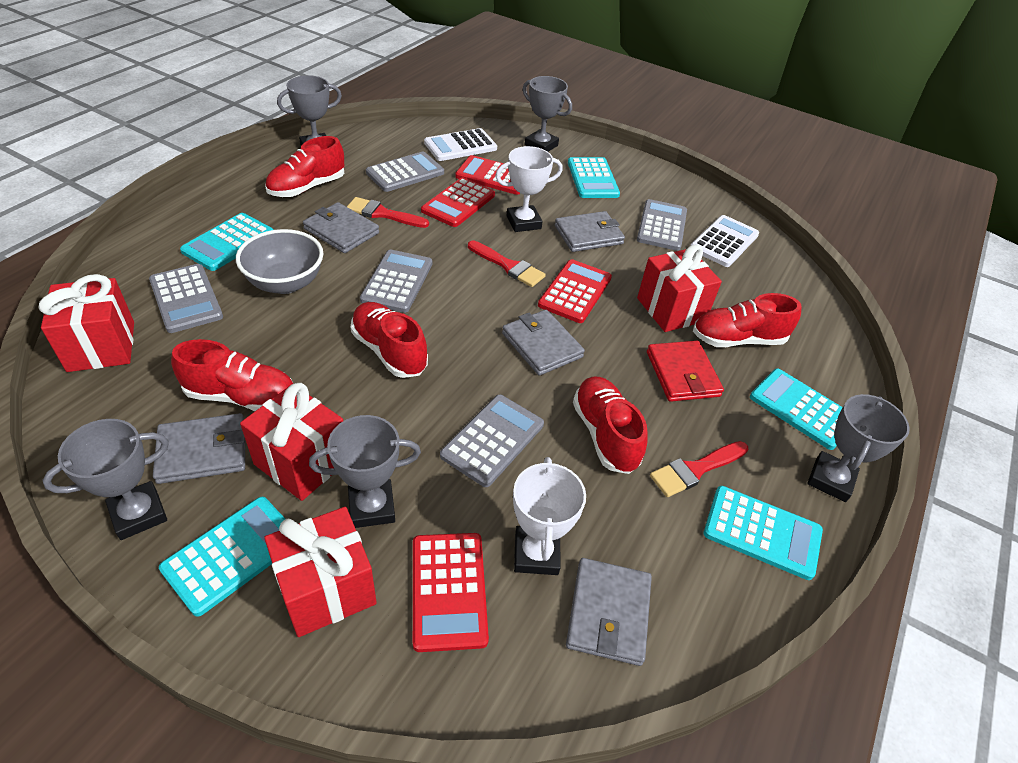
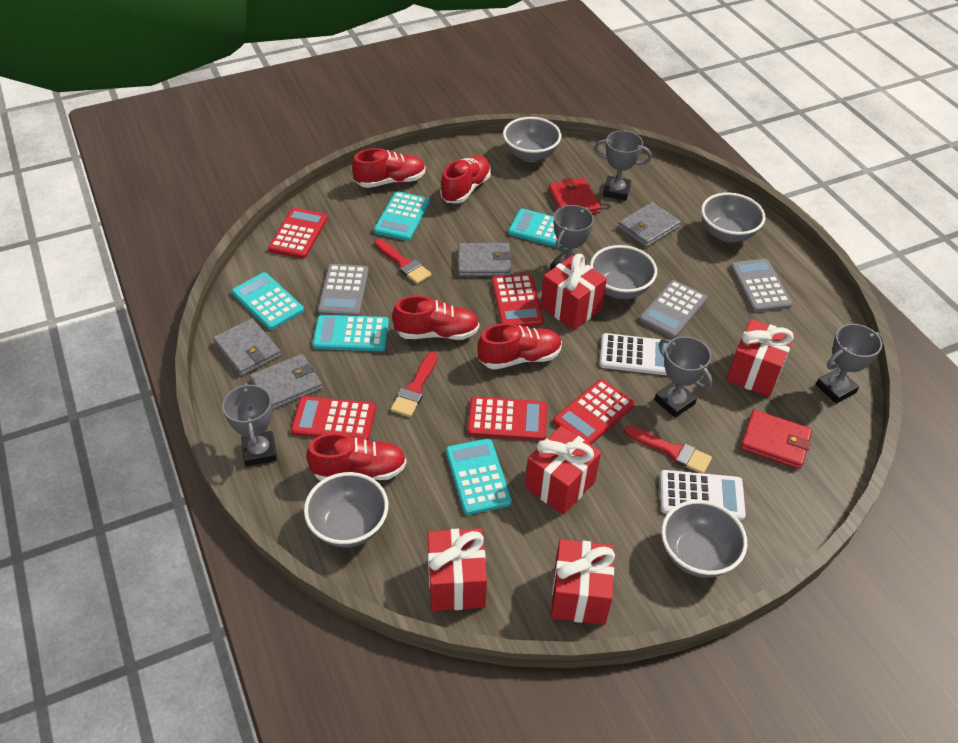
grey bowl: 1 -> 5
grey calculator: 5 -> 3
grey wallet: 5 -> 4
red calculator: 4 -> 5
red gift: 4 -> 5
red wallet: 1 -> 2
white trophy: 2 -> 0

